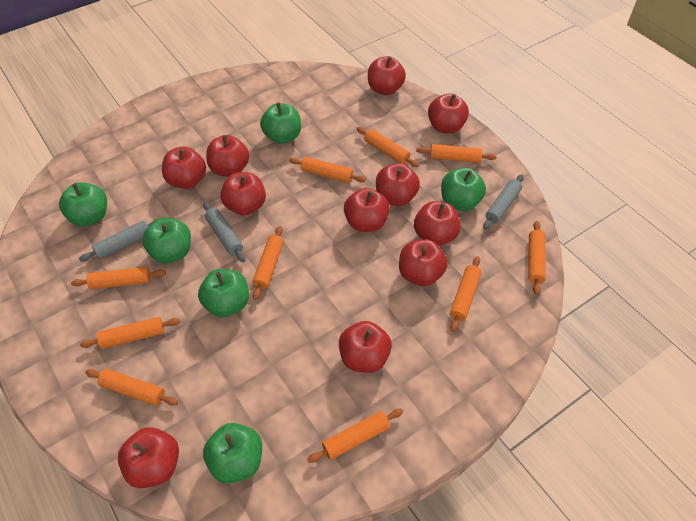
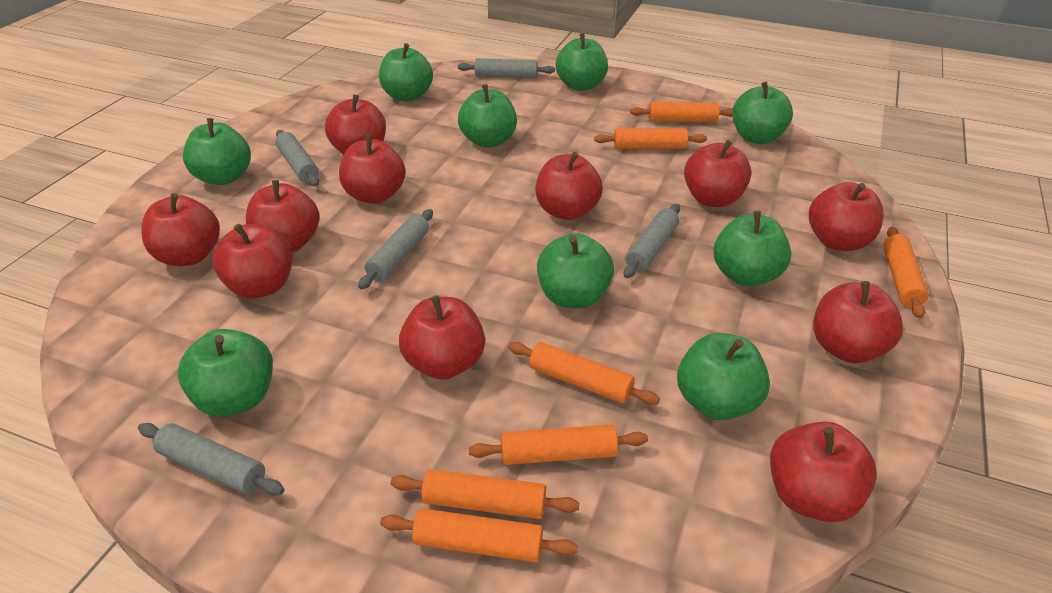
green apple: 6 -> 9
grey rolling pin: 3 -> 5
orange rolling pin: 10 -> 7

